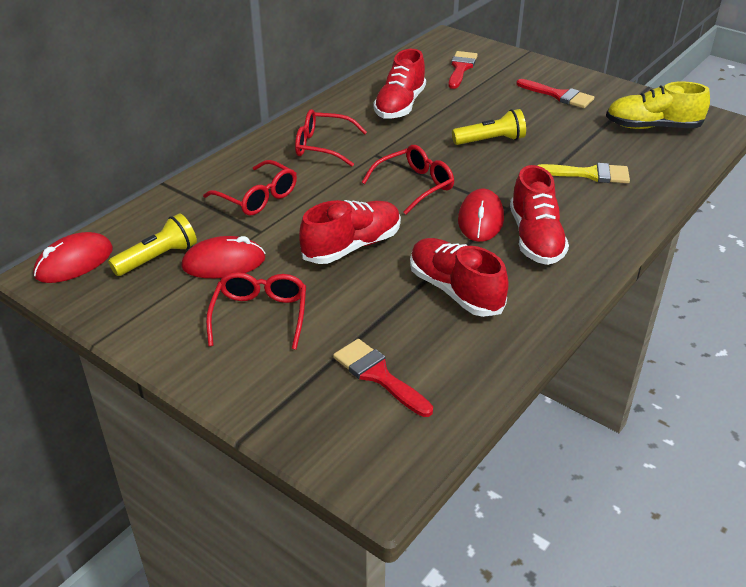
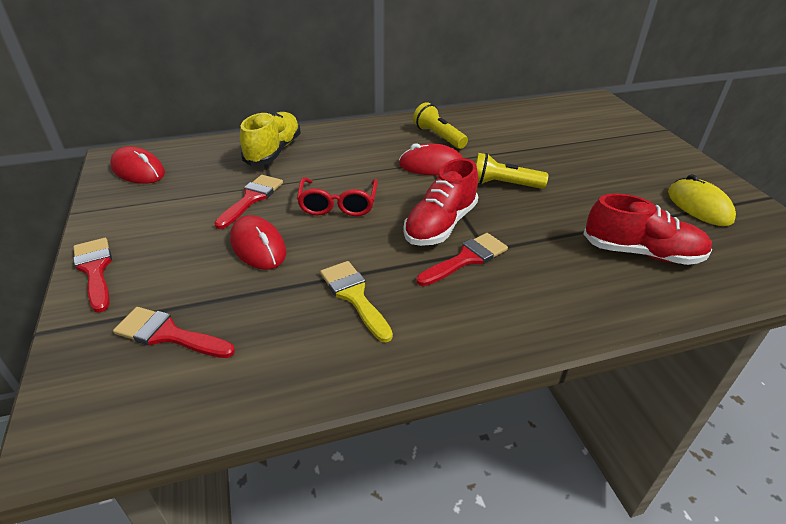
red brush: 3 -> 4
red glasses: 4 -> 1
red shoe: 4 -> 2
yellow mouse: 0 -> 1

